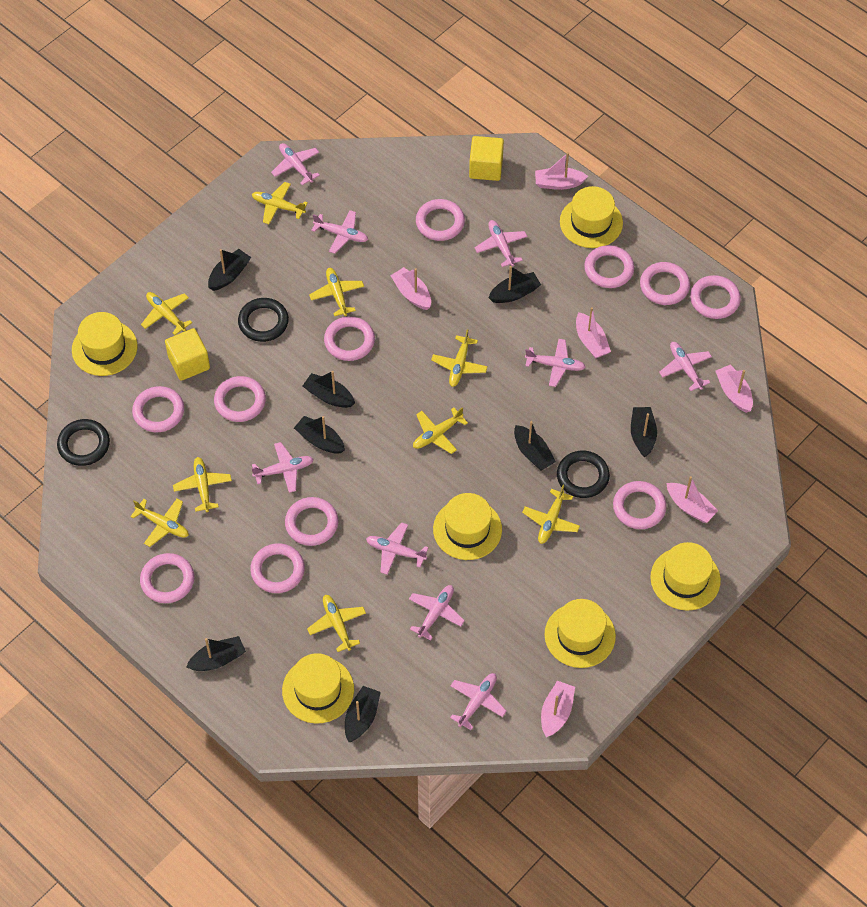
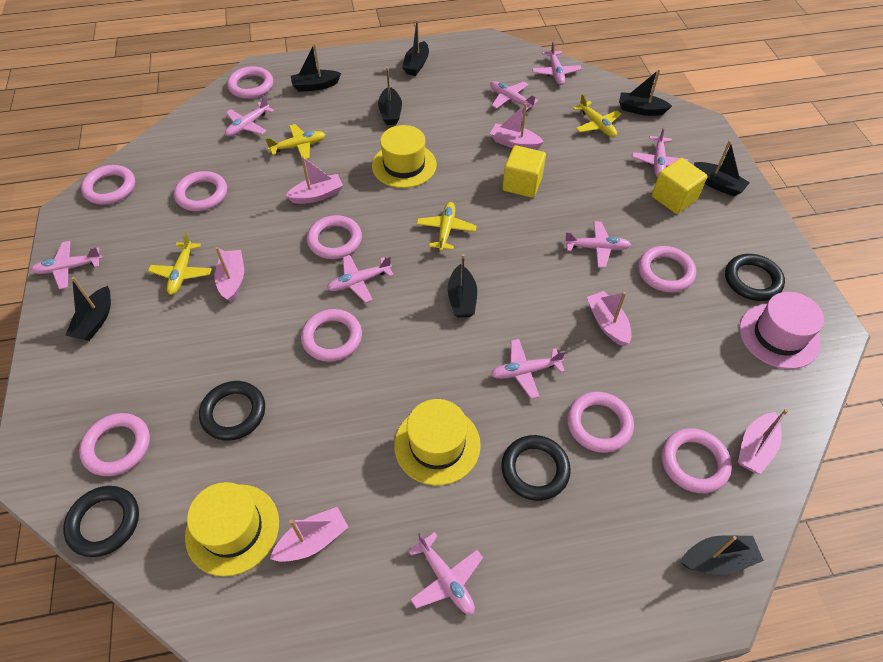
black ring: 3 -> 4
pink hat: 0 -> 1
pink ring: 11 -> 9
yellow hat: 6 -> 3
yellow plane: 9 -> 4

